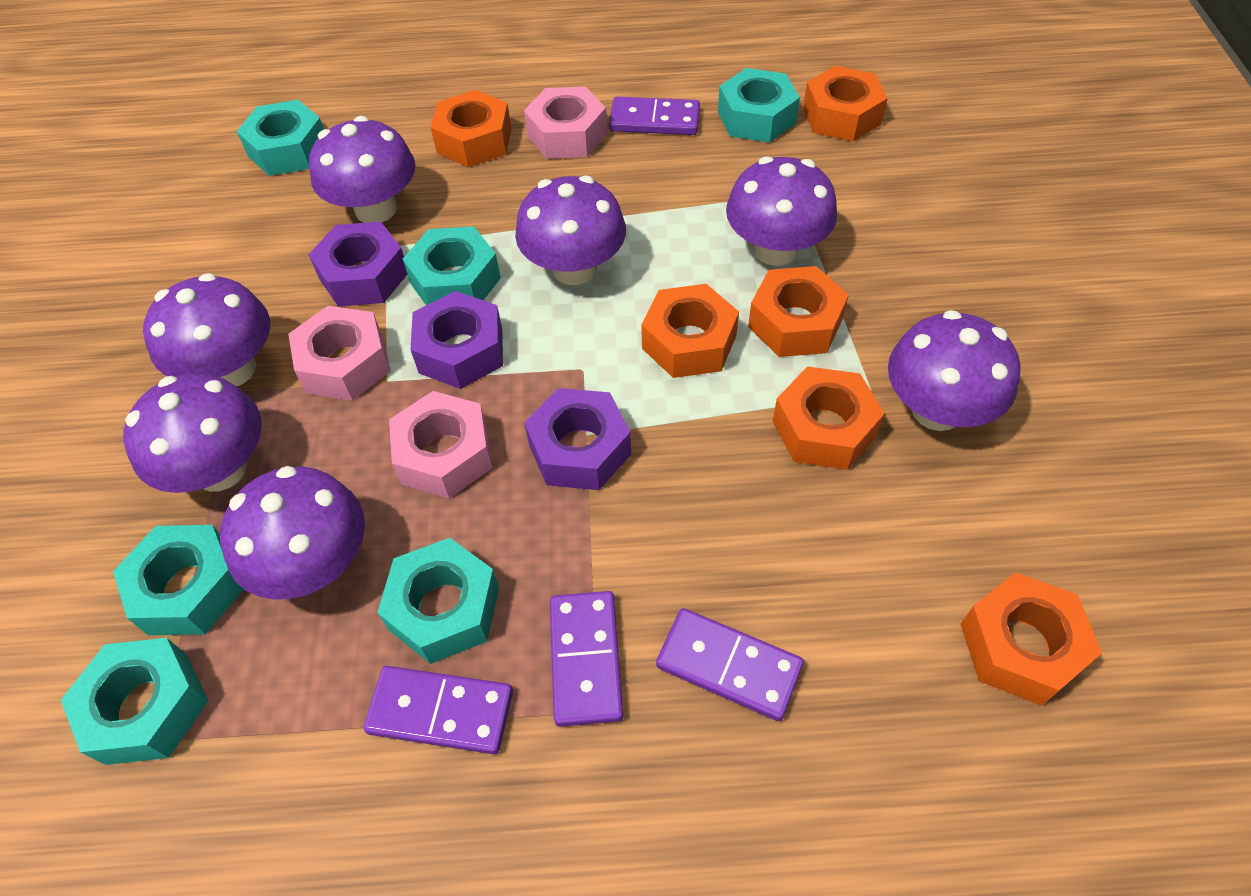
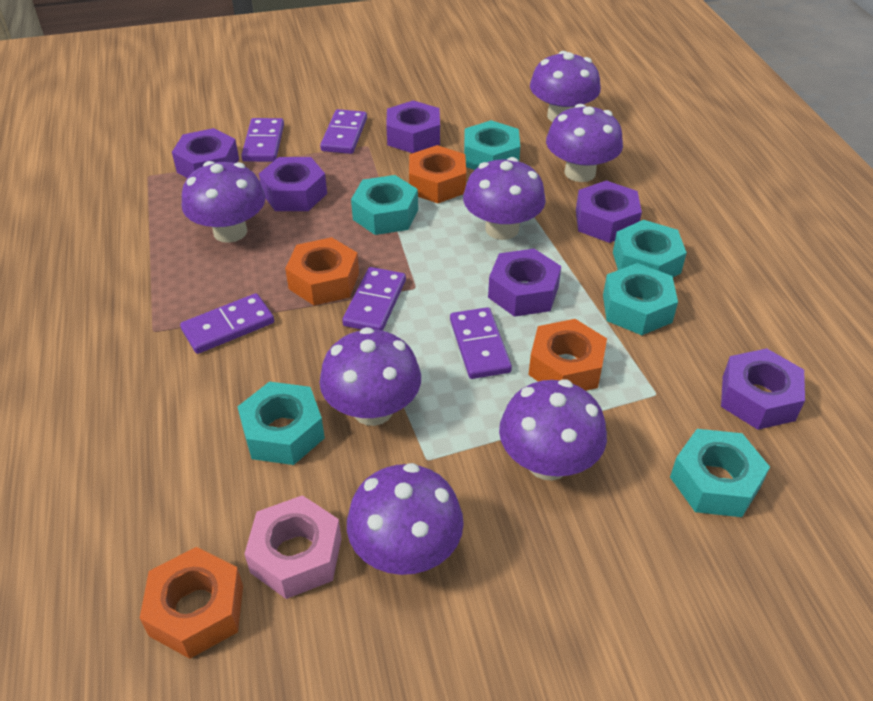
orange nut: 6 -> 4
pink nut: 3 -> 1
purple domino: 4 -> 5
purple nut: 3 -> 6

